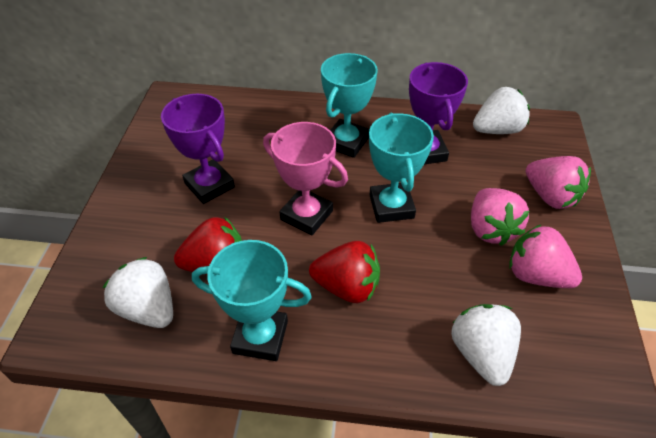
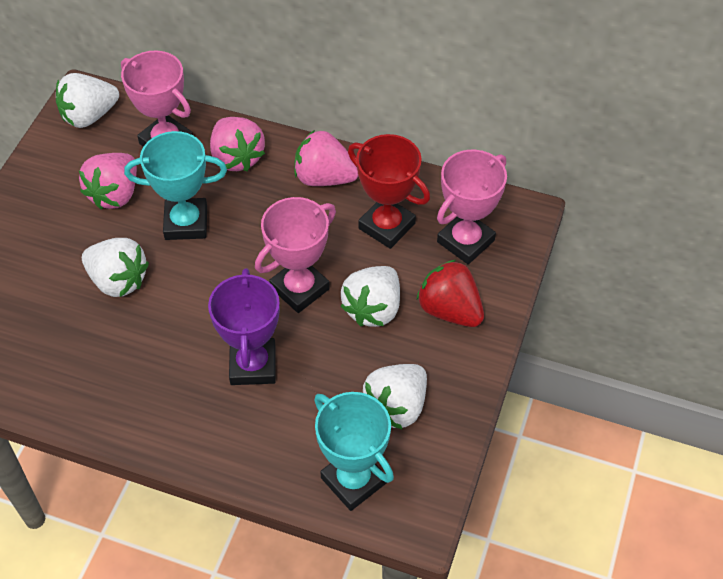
pink trophy: 1 -> 3
purple trophy: 2 -> 1
red strawberry: 2 -> 1
red trophy: 0 -> 1
turquoise trophy: 3 -> 2
white strawberry: 3 -> 4

